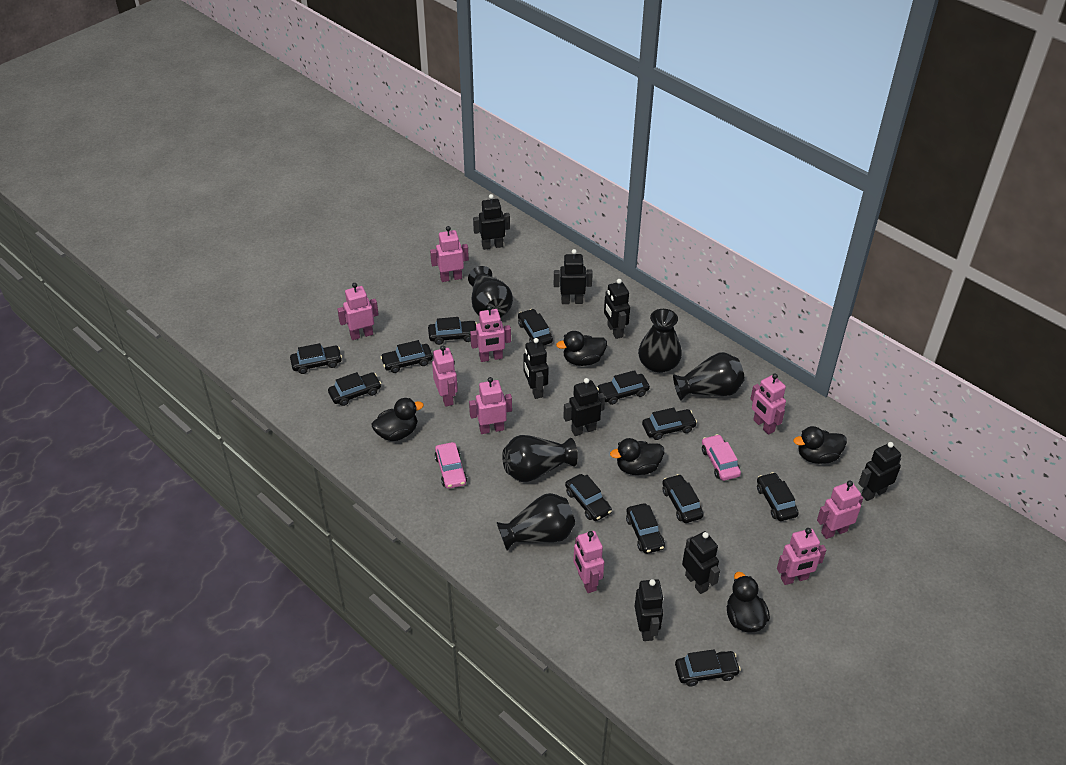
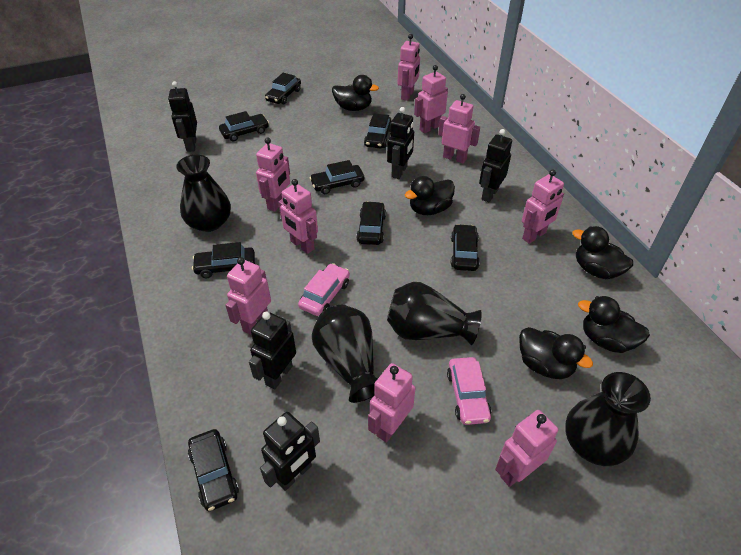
black car: 12 -> 8
black robot: 8 -> 5
black vase: 5 -> 4

